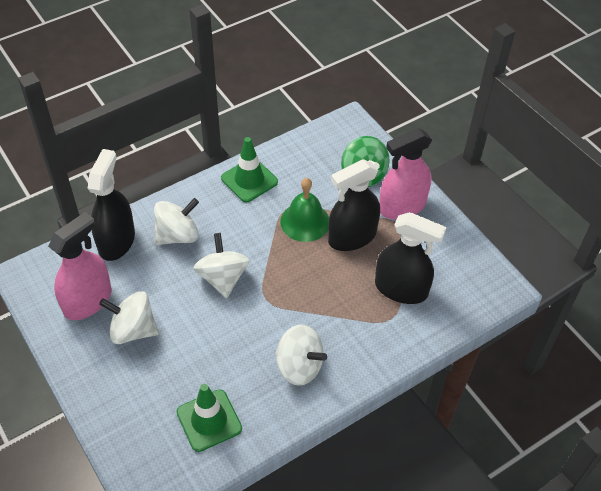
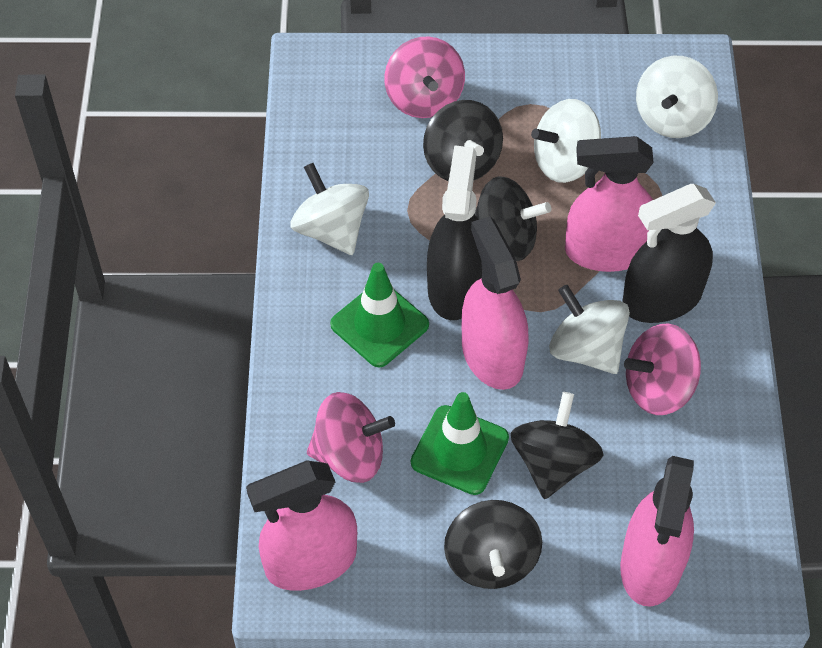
black spinning top: 0 -> 4
black spray bottle: 3 -> 2
green bell: 1 -> 0
green spinning top: 1 -> 0
pink spinning top: 0 -> 3
pink spray bottle: 2 -> 4

